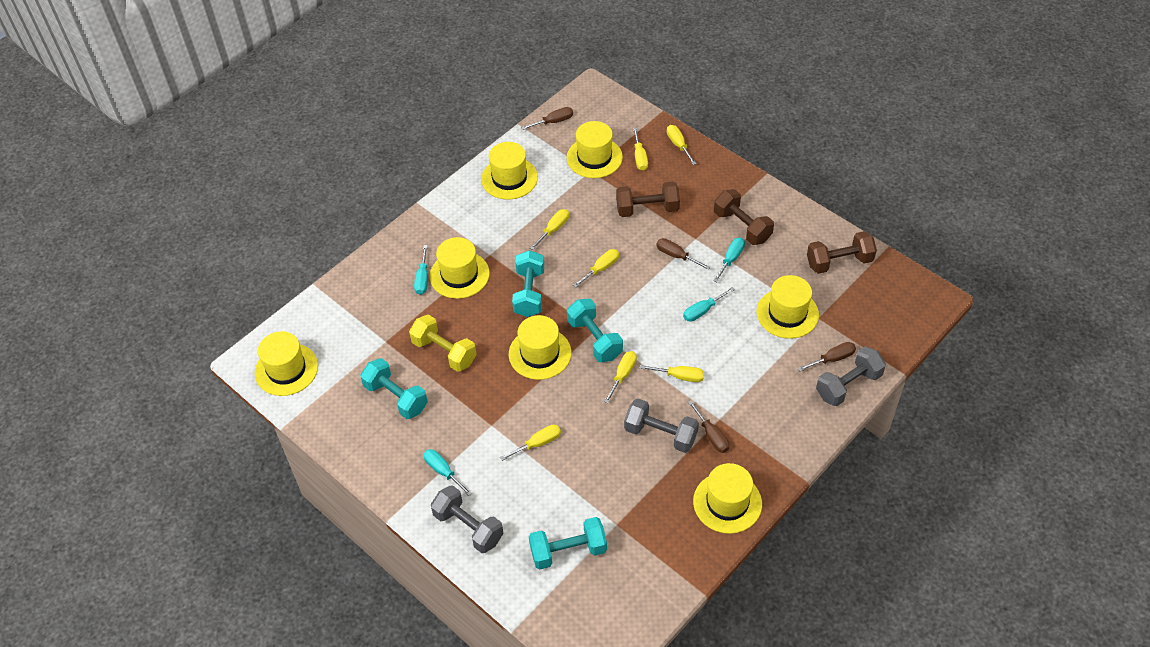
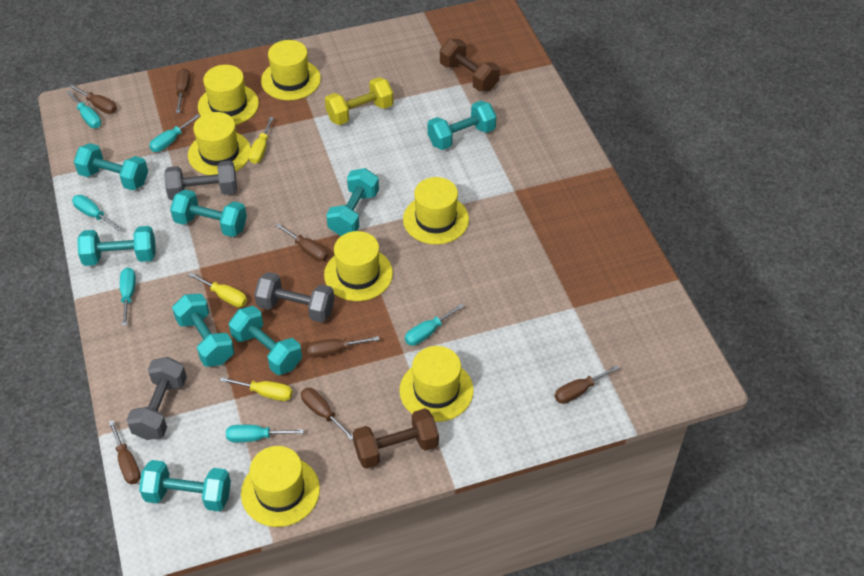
brown dumbbell: 3 -> 2
brown screwdriver: 4 -> 7
turquoise dumbbell: 4 -> 8
turquoise screwdriver: 4 -> 6
yellow screwdriver: 7 -> 3

